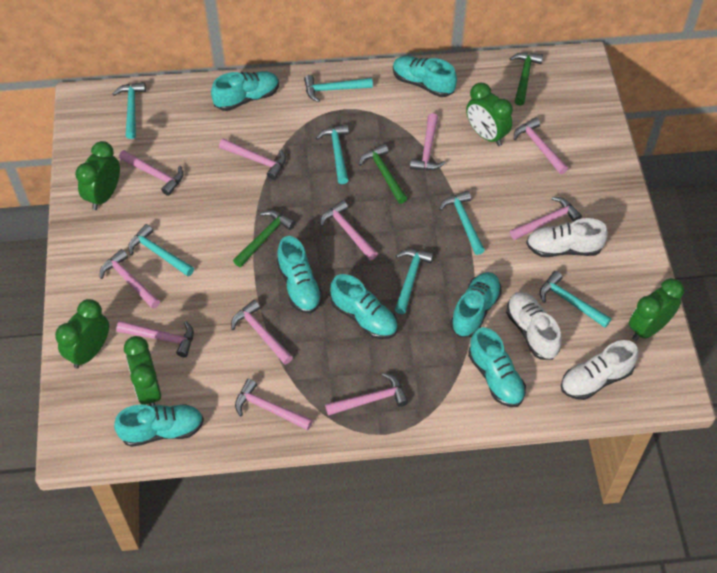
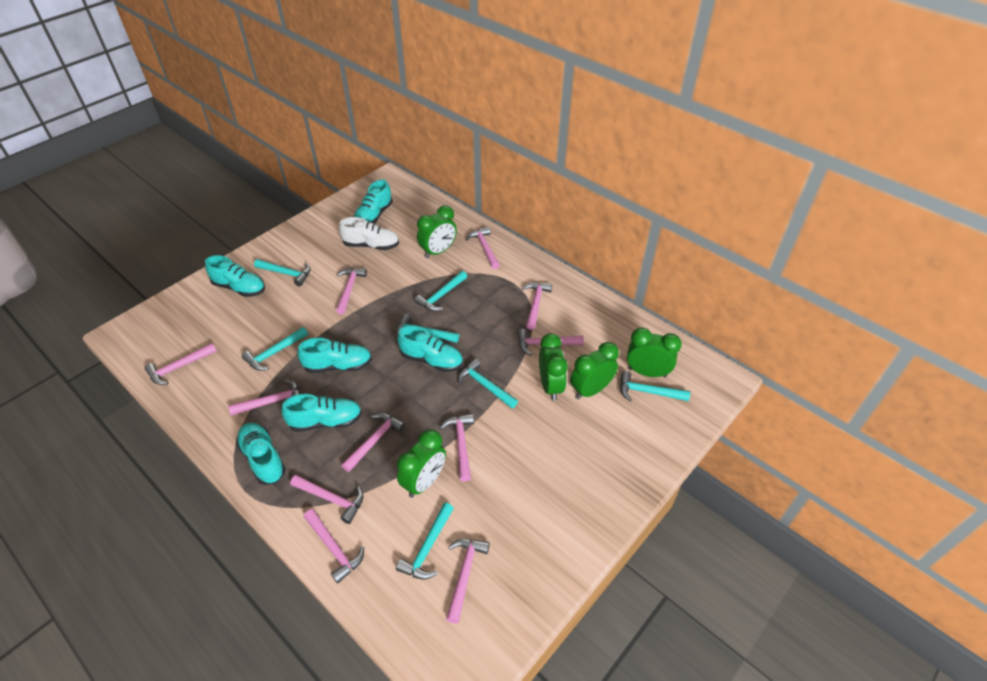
green hammer: 3 -> 0
turquoise shoe: 7 -> 6
white shoe: 3 -> 1

